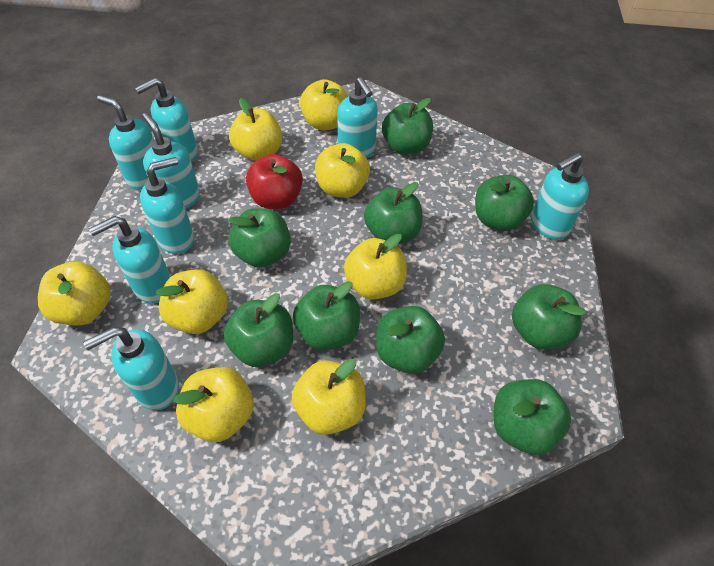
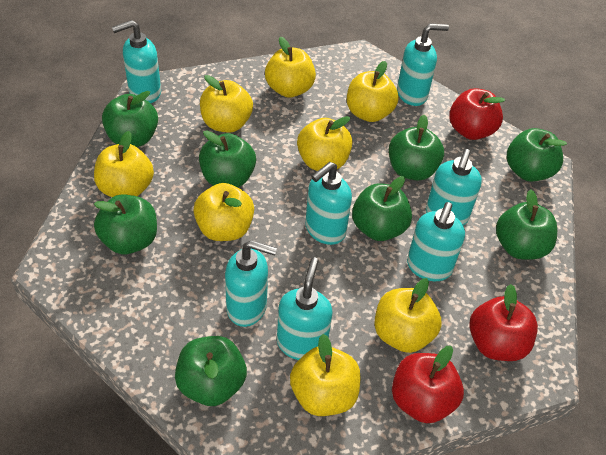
green apple: 9 -> 8
red apple: 1 -> 3
turquoise soap dispenser: 8 -> 7

